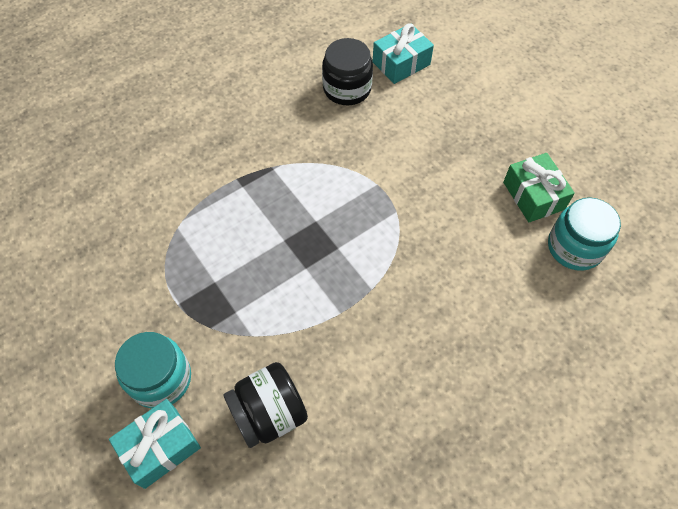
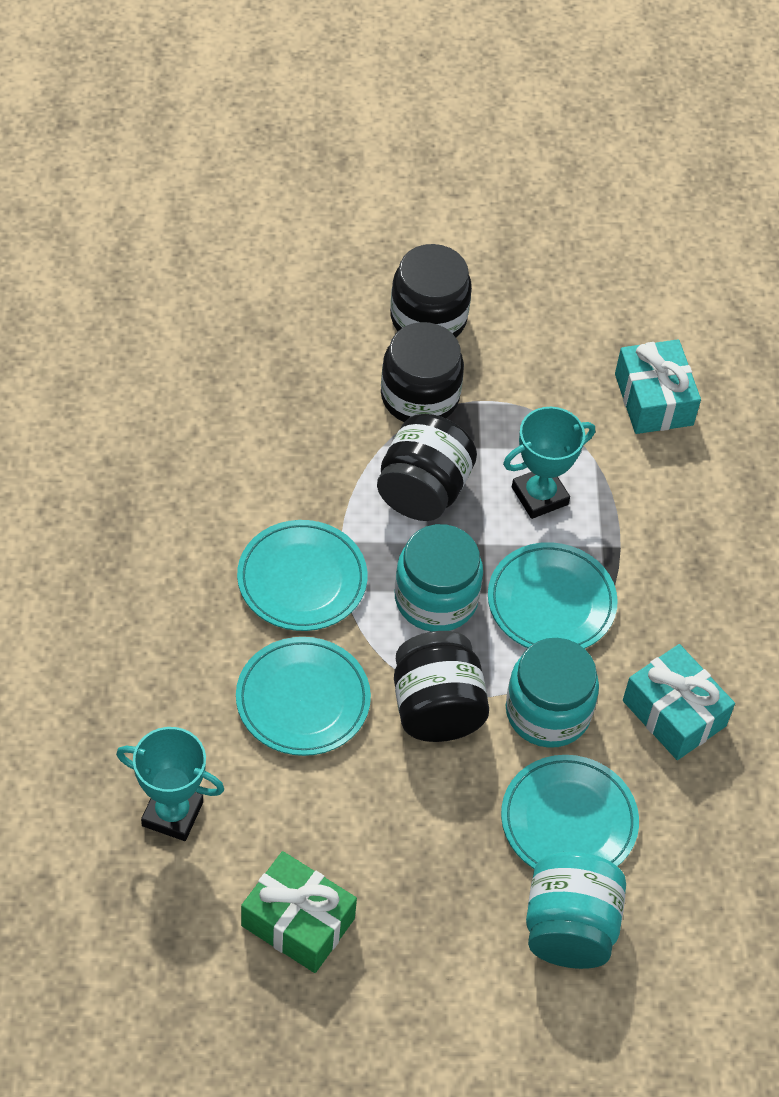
black jar: 2 -> 4
turquoise jar: 2 -> 3
turquoise plate: 0 -> 4
turquoise trophy: 0 -> 2

